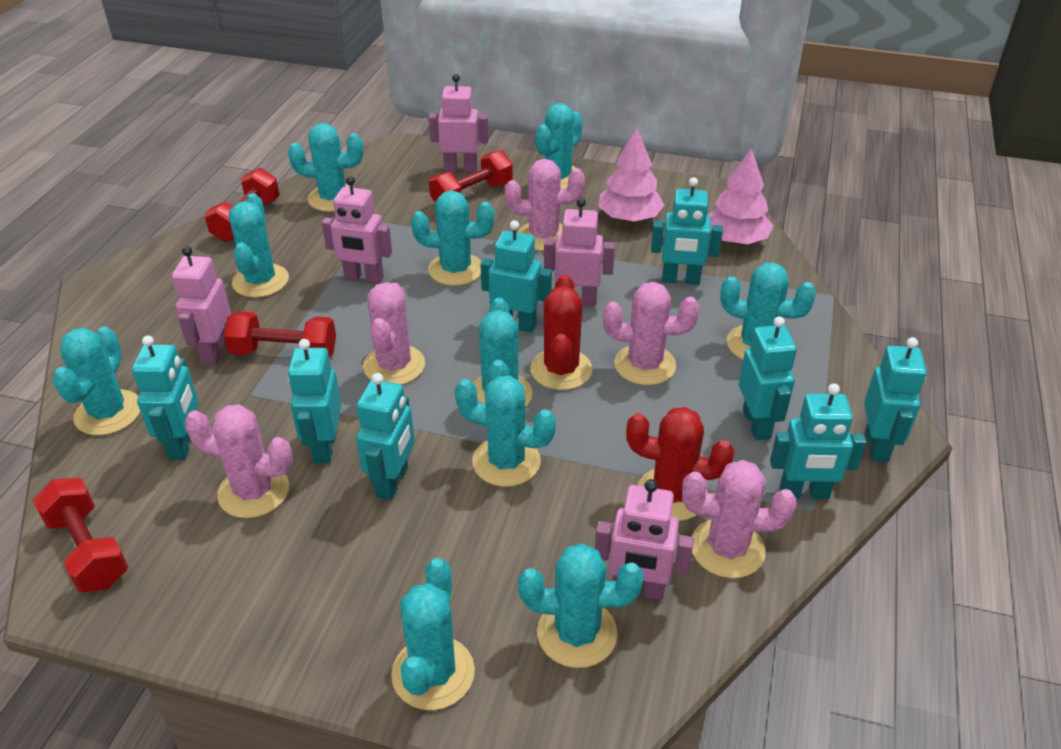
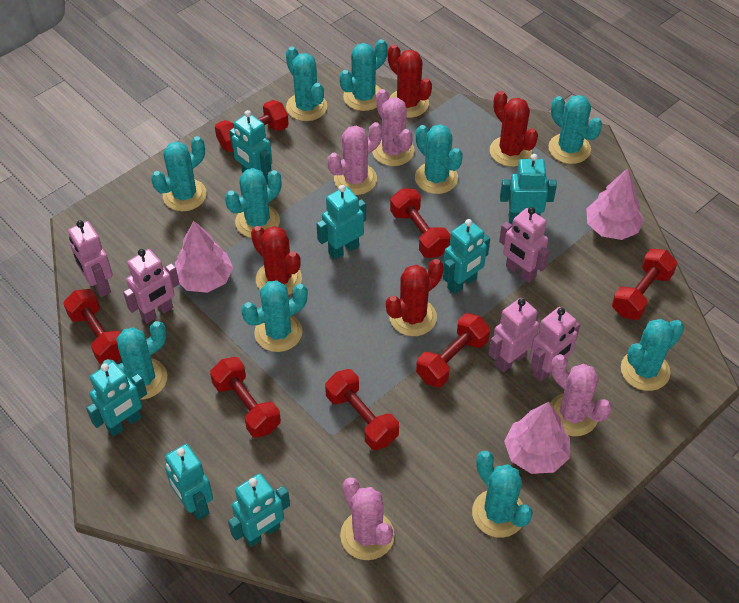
pink cactus: 5 -> 4
pink tree: 2 -> 3
red cactus: 2 -> 4
red dumbbell: 4 -> 7
turquoise robot: 8 -> 7

